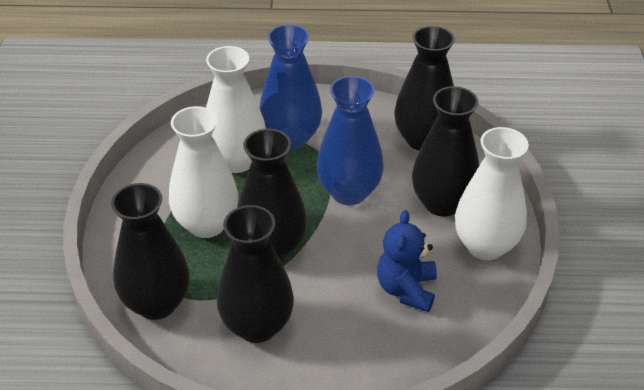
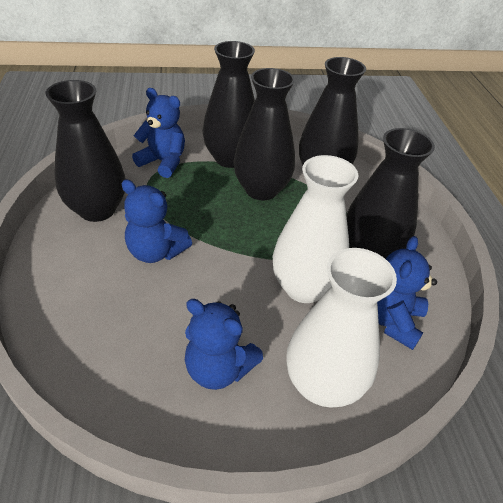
blue teddy bear: 1 -> 4
blue vase: 2 -> 0
white vase: 3 -> 2

